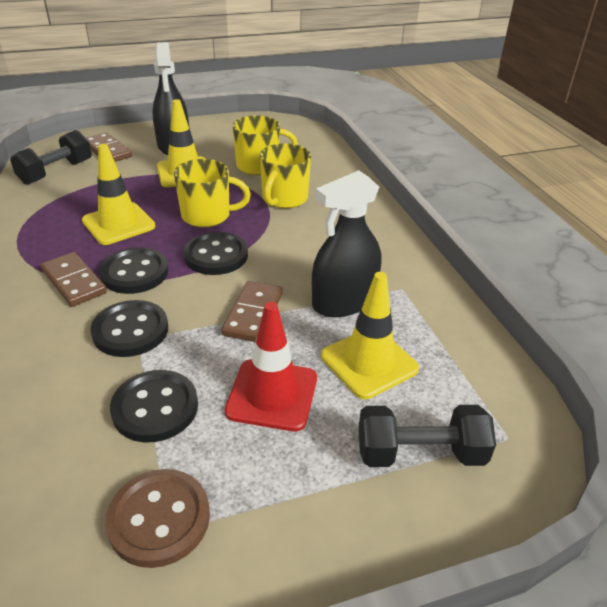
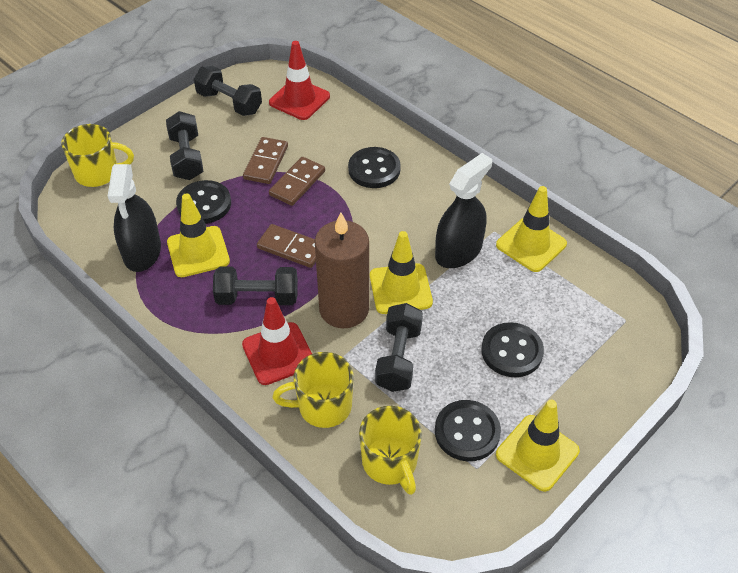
black dumbbell: 2 -> 4
brown button: 1 -> 0
brown candle: 0 -> 1
red traffic cone: 1 -> 2
yellow traffic cone: 3 -> 4

